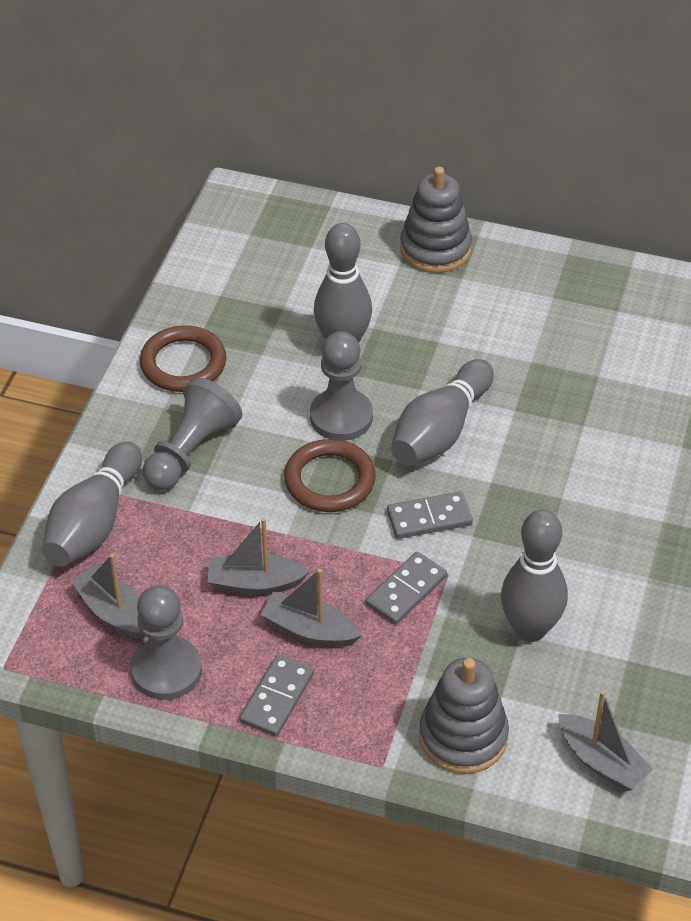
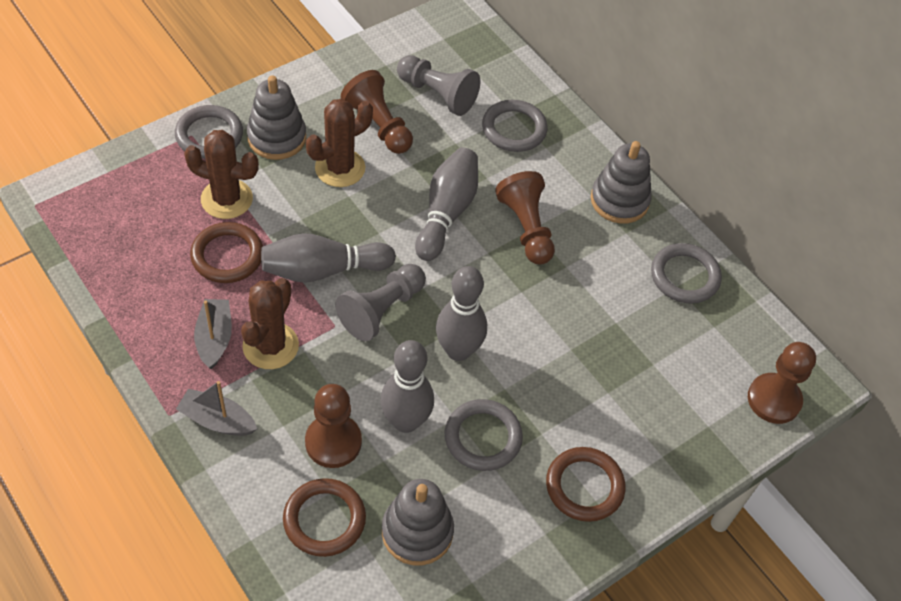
brown cactus: 0 -> 3
brown pawn: 0 -> 4
brown ring: 2 -> 3
grey boat: 4 -> 2
grey domino: 3 -> 0
grey pawn: 3 -> 2
grey ring: 0 -> 4
grey stacking toy: 2 -> 3

